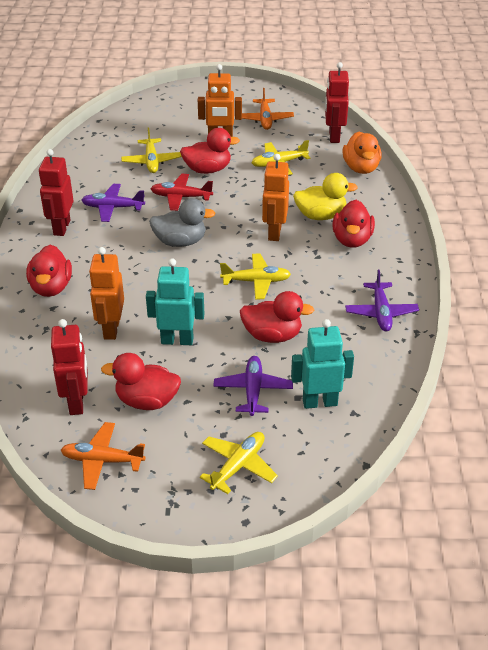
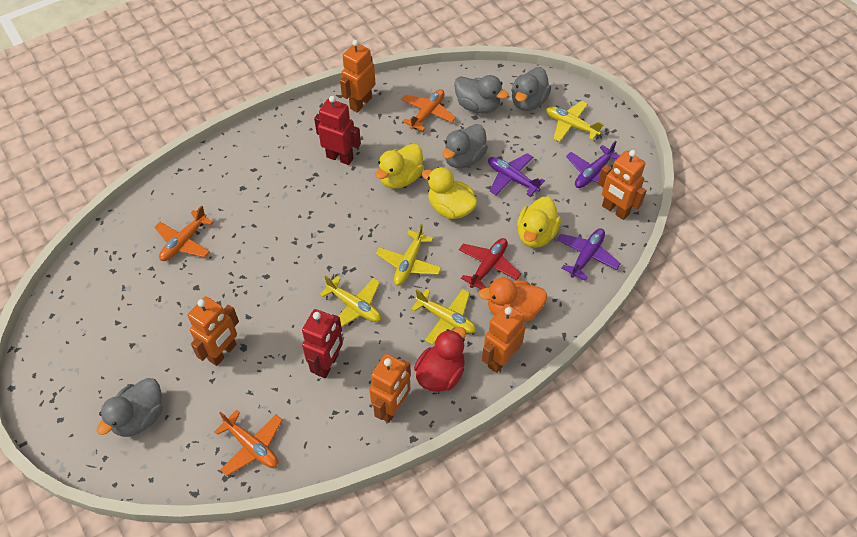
grey duck: 1 -> 4
orange plane: 2 -> 3
orange robot: 3 -> 5
red duck: 5 -> 1
red robot: 3 -> 2
turquoise robot: 2 -> 0
yellow duck: 1 -> 3

